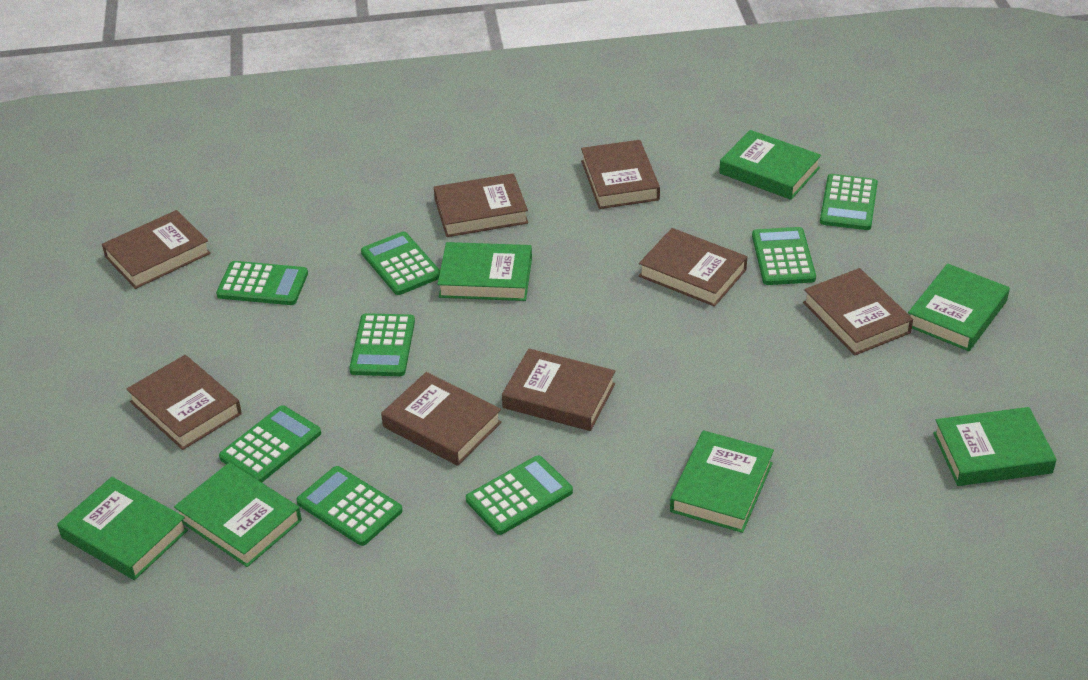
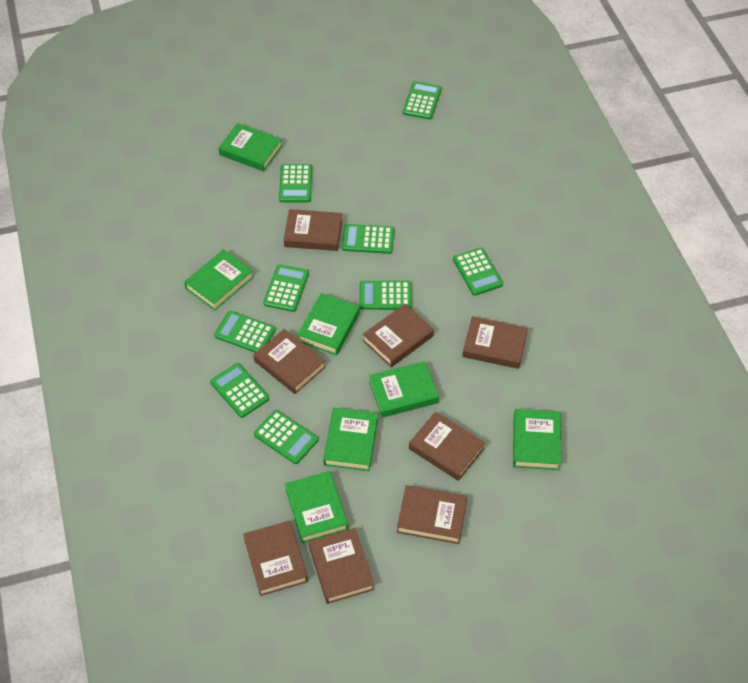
green calculator: 8 -> 9

